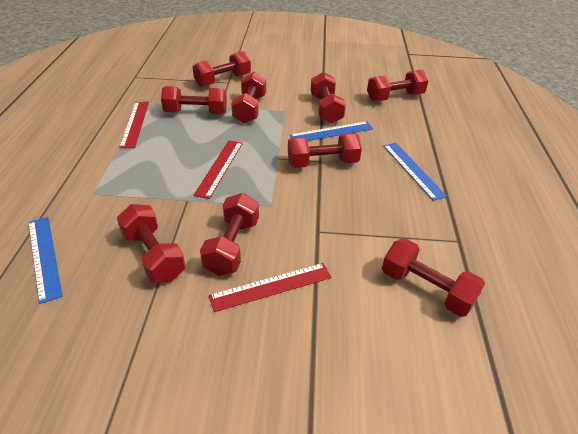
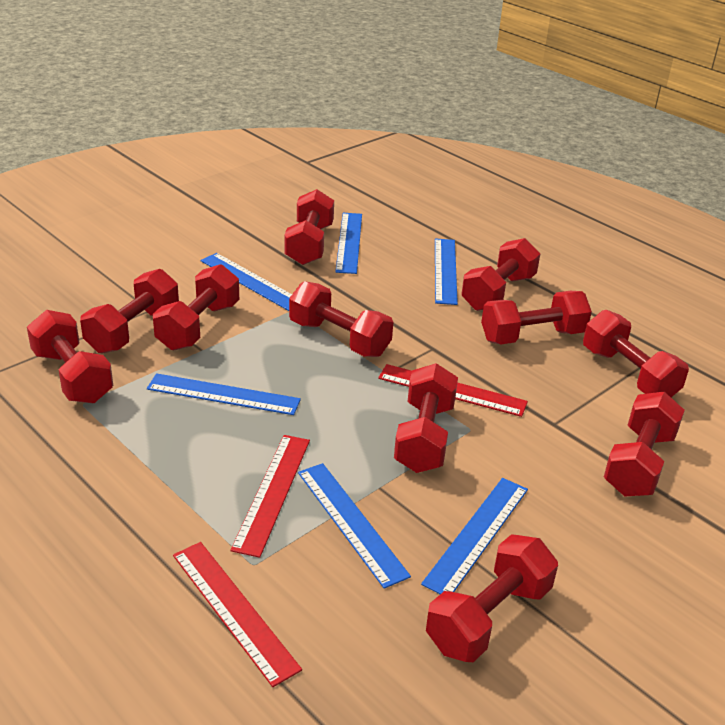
blue ruler: 3 -> 6
red dumbbell: 9 -> 11

